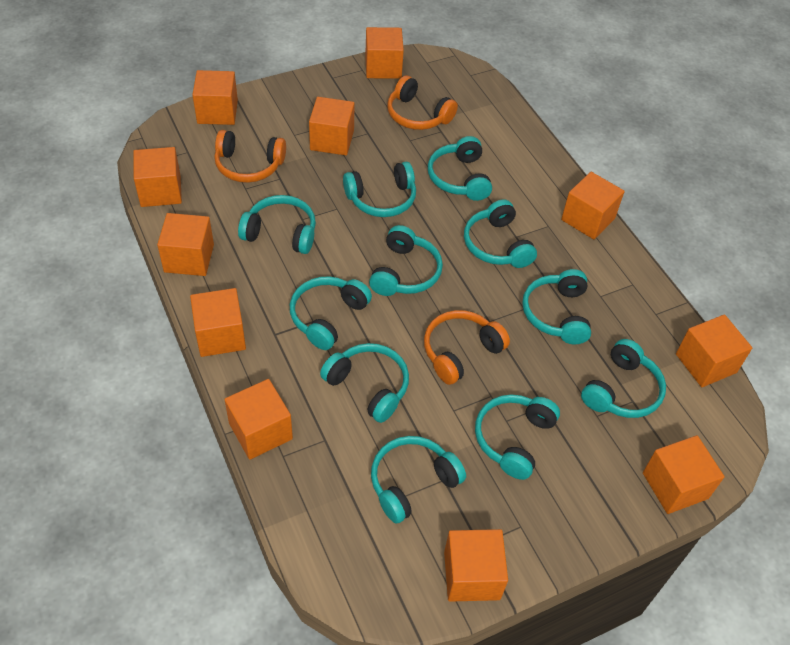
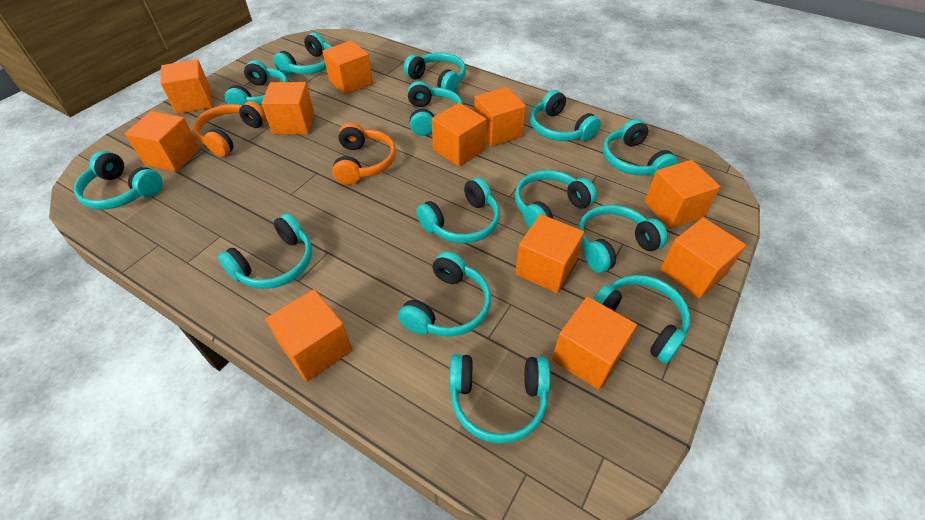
orange headphones: 3 -> 2
turquoise headphones: 11 -> 14

